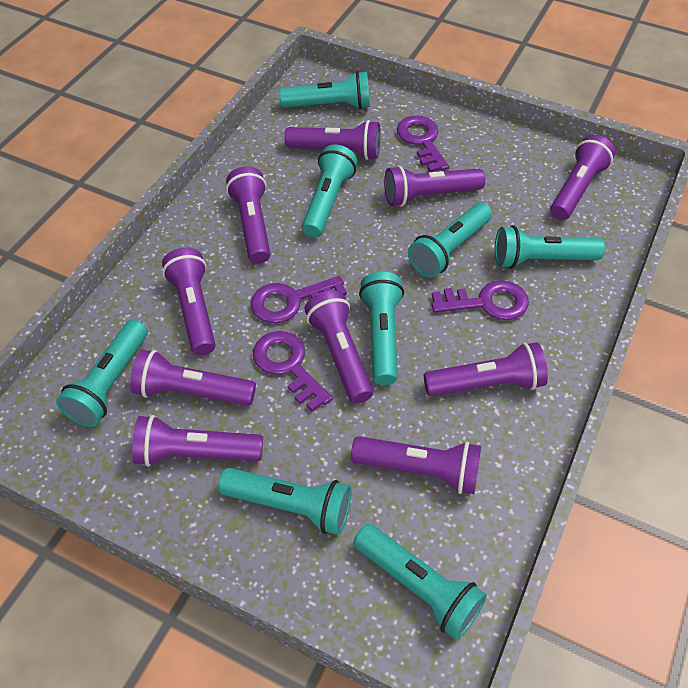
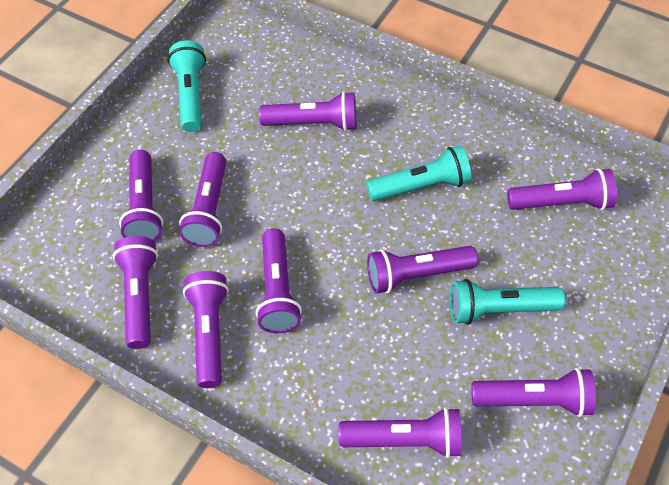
purple key: 4 -> 0
turquoise flashlight: 8 -> 3

